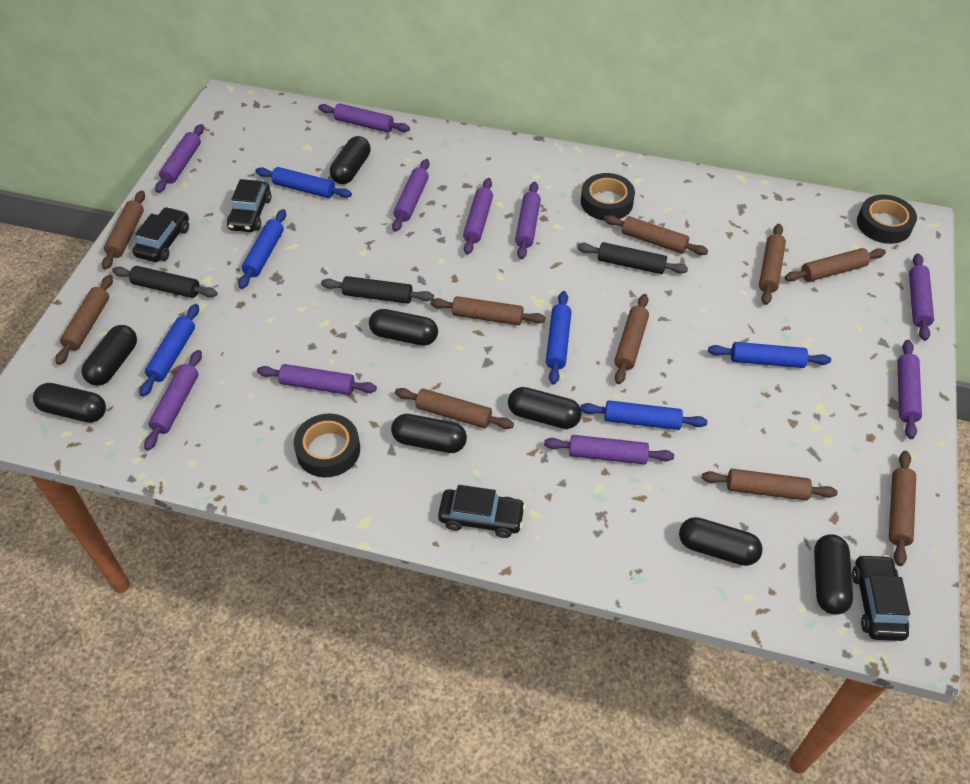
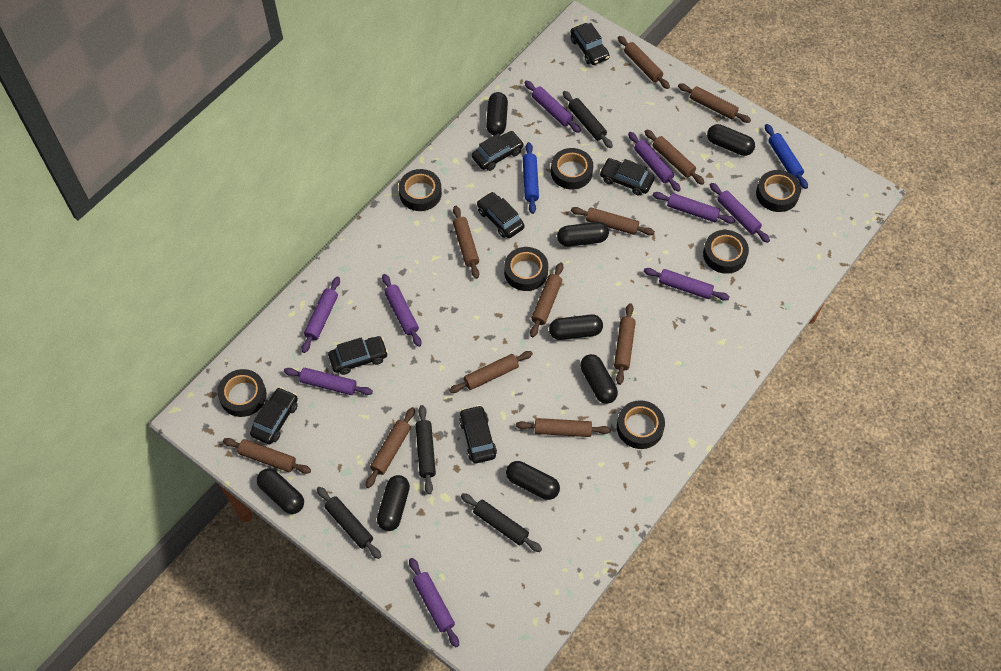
black car: 4 -> 7
black rolling pin: 3 -> 4
black tape: 3 -> 7
blue rolling pin: 6 -> 2
brown rolling pin: 10 -> 11
purple rolling pin: 10 -> 9

